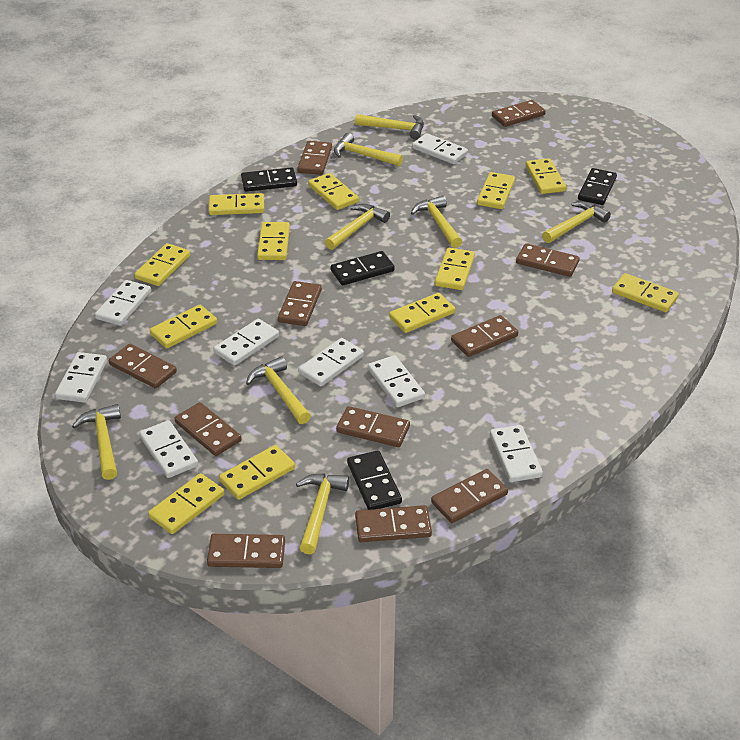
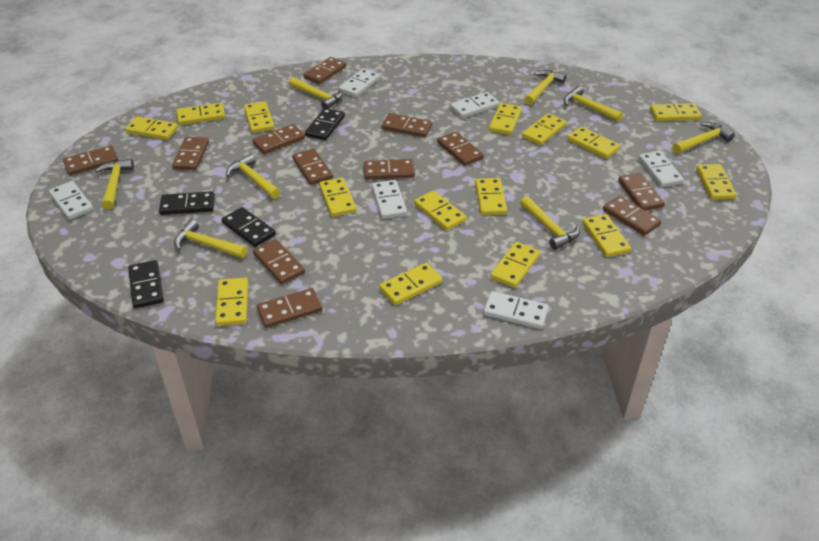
brown domino: 11 -> 12
white domino: 8 -> 6
yellow domino: 12 -> 15

